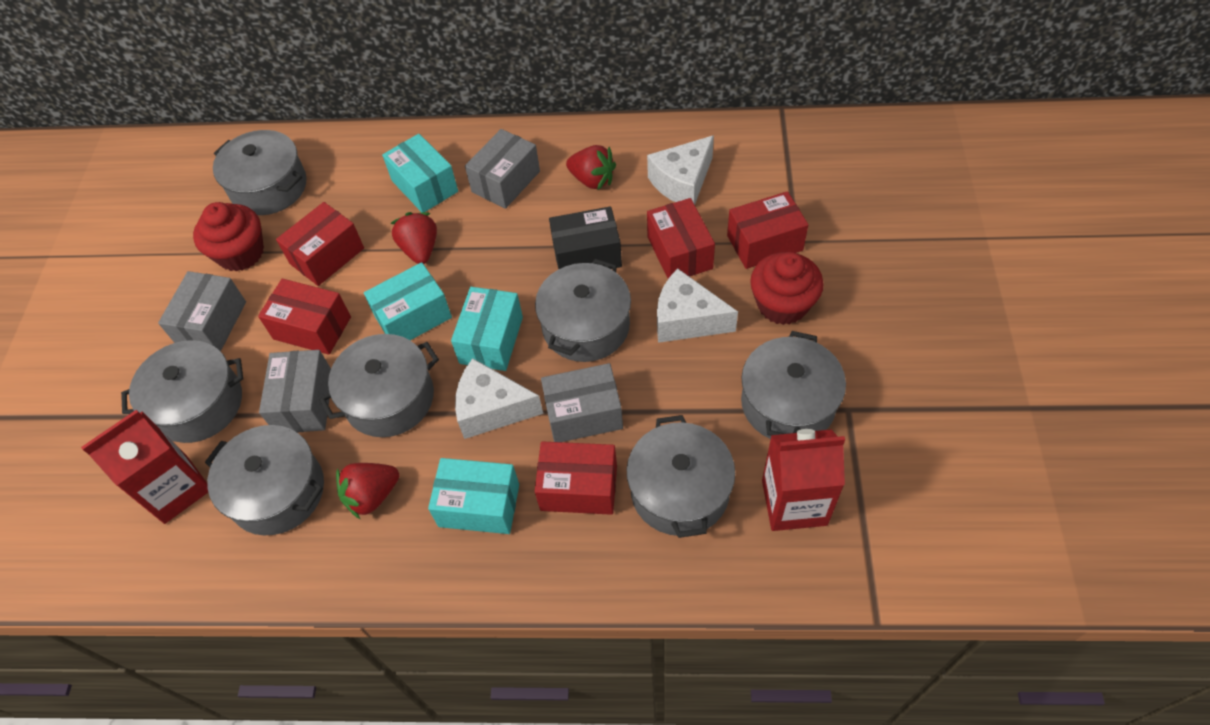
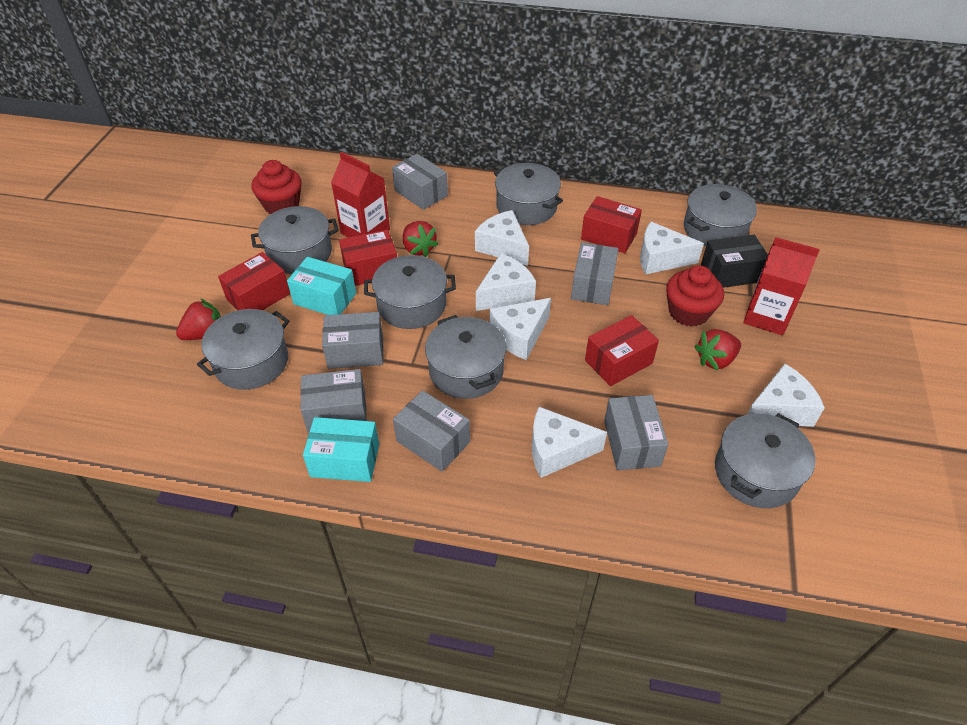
grey box: 4 -> 6
red box: 5 -> 4
turquoise box: 4 -> 2
white cheese: 3 -> 6

